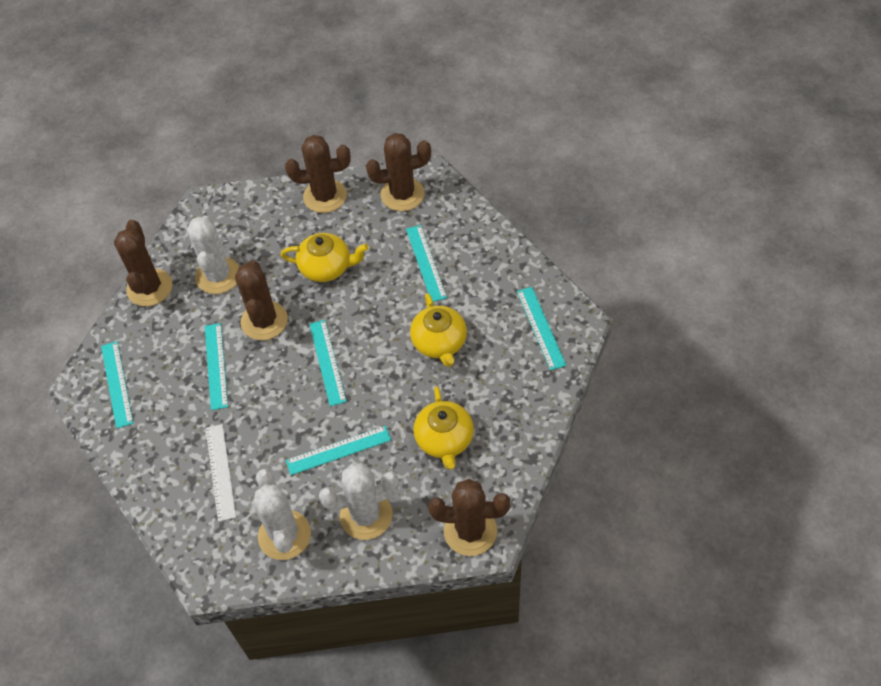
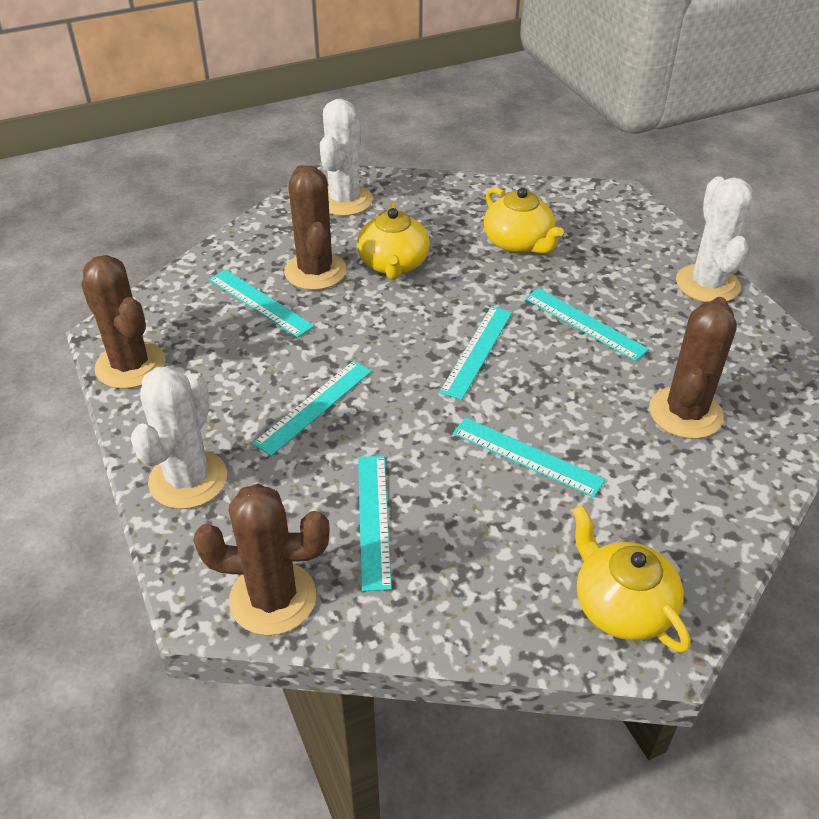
brown cactus: 5 -> 4
white ruler: 1 -> 0

